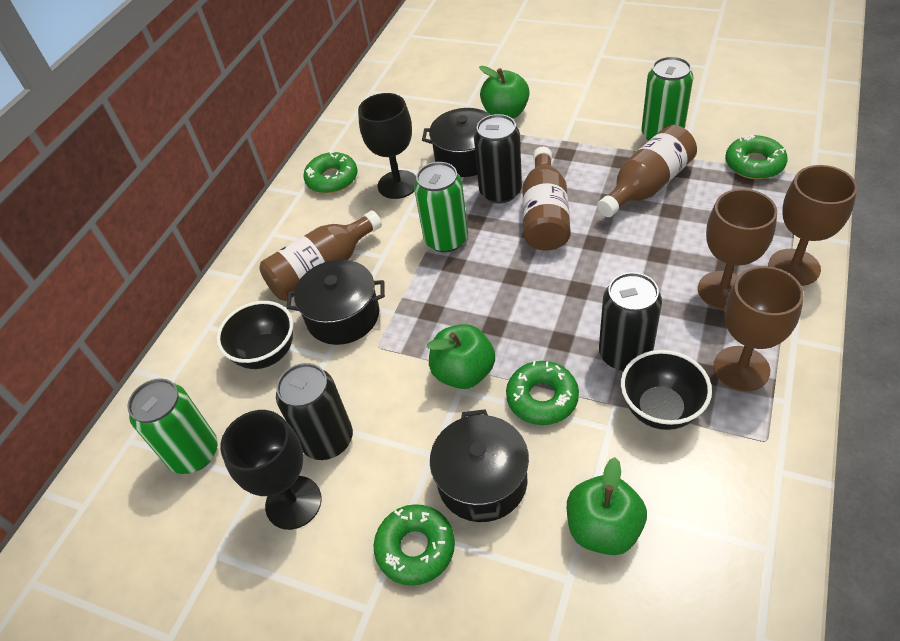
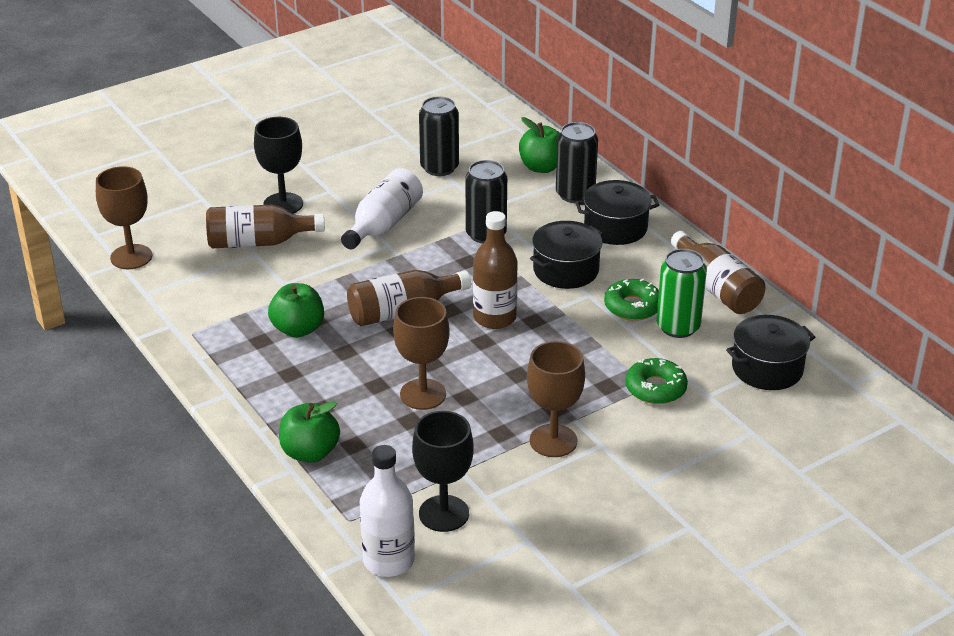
black bowl: 2 -> 0
brown bottle: 3 -> 4
green can: 3 -> 1
green donut: 4 -> 2
white bottle: 0 -> 2

